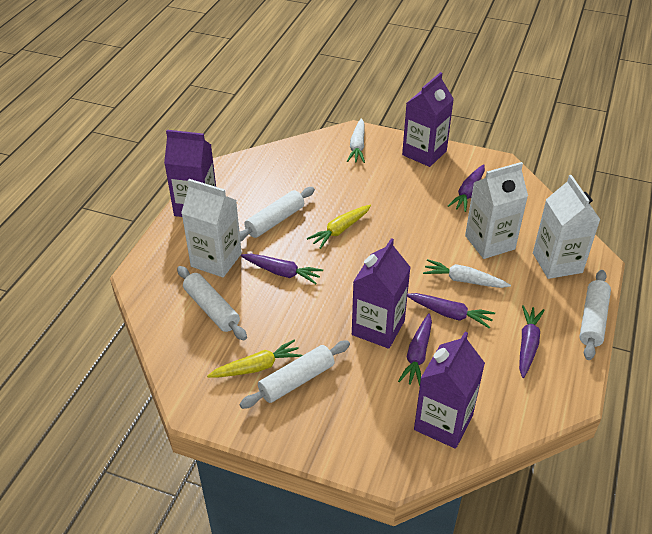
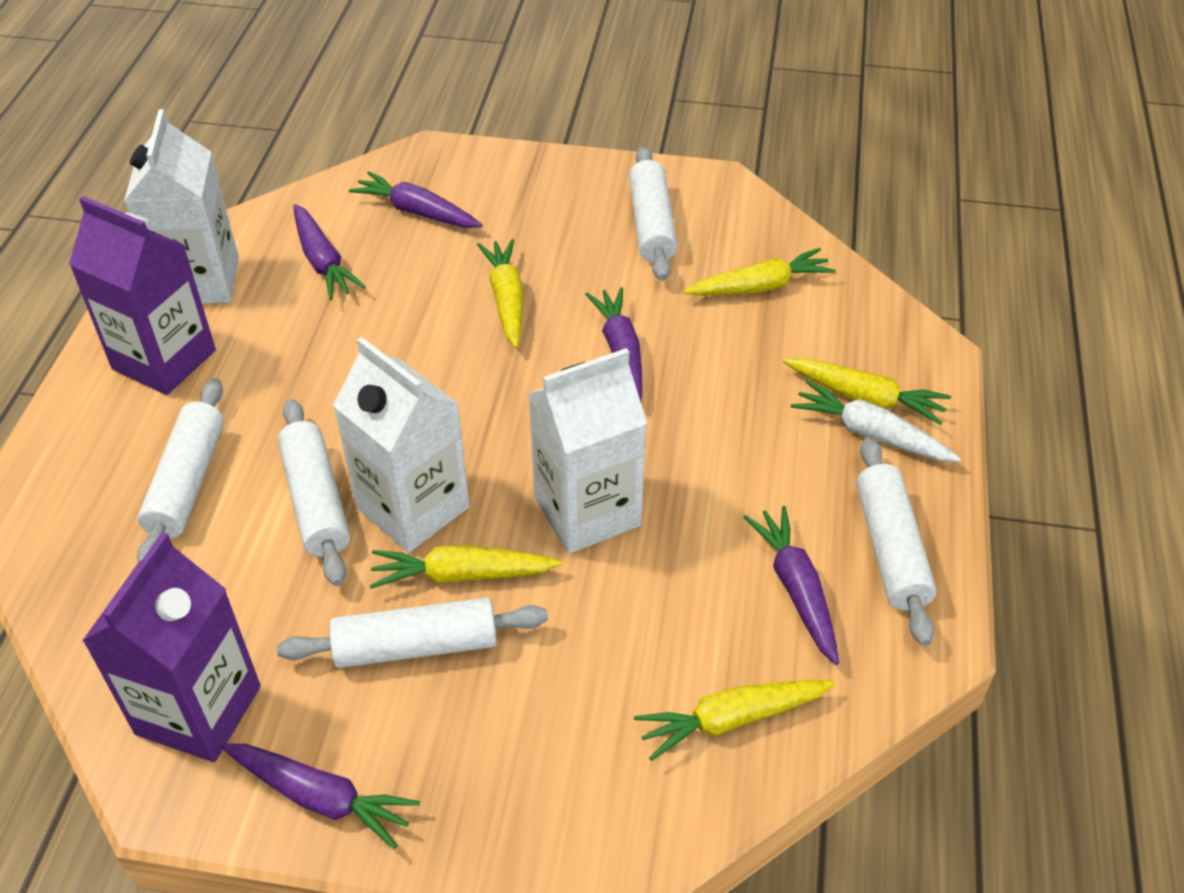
purple carton: 4 -> 2
white carrot: 2 -> 1
white rolling pin: 4 -> 5
yellow carrot: 2 -> 5

